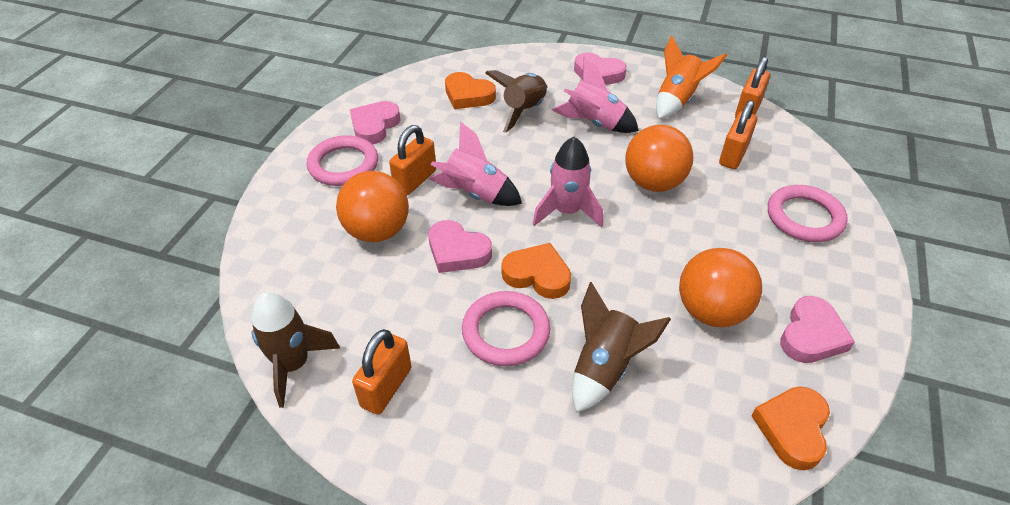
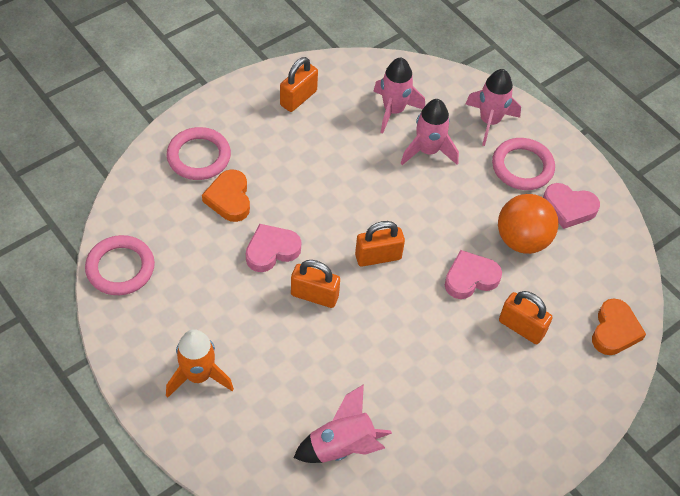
brown rocket: 3 -> 0
orange ball: 3 -> 1
orange heart: 3 -> 2
pink heart: 4 -> 3
pink rocket: 3 -> 4

